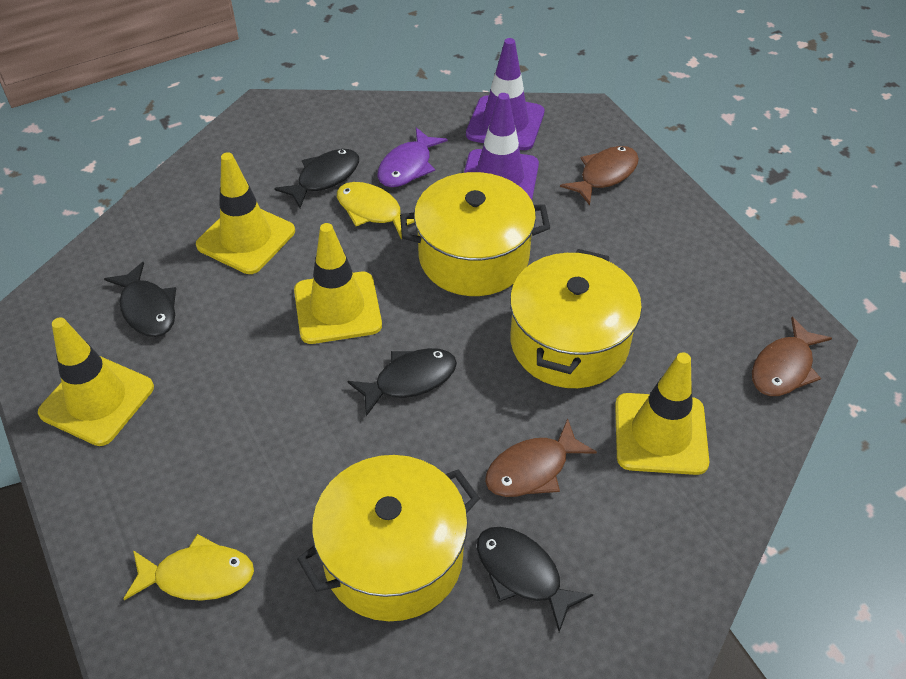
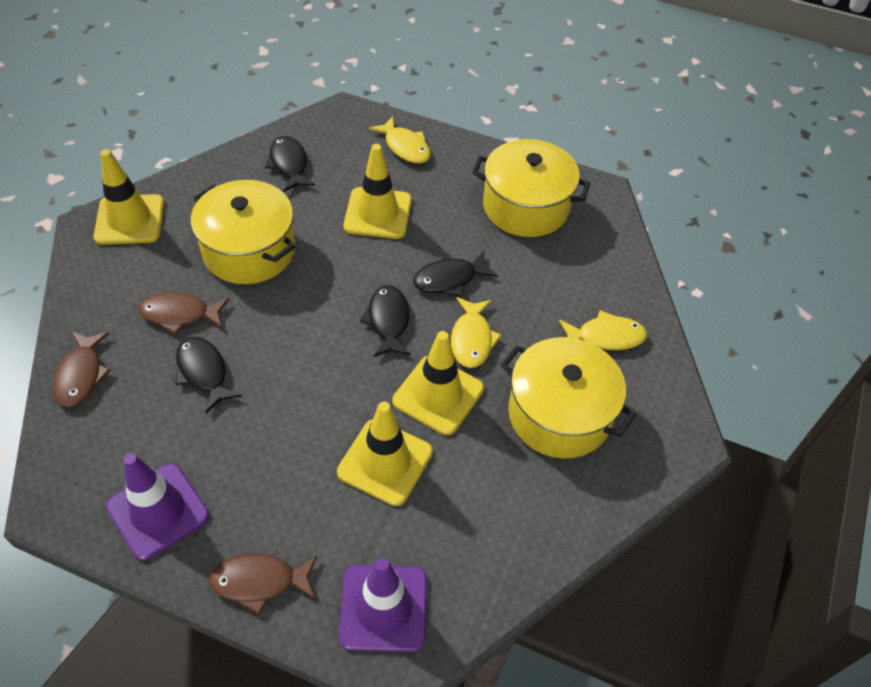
purple fish: 1 -> 0
yellow fish: 2 -> 3

